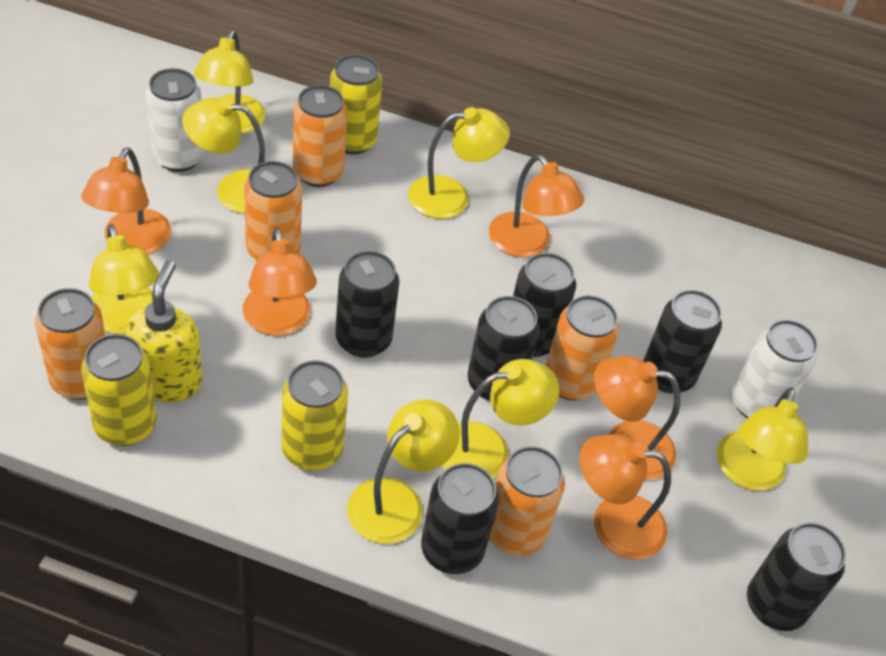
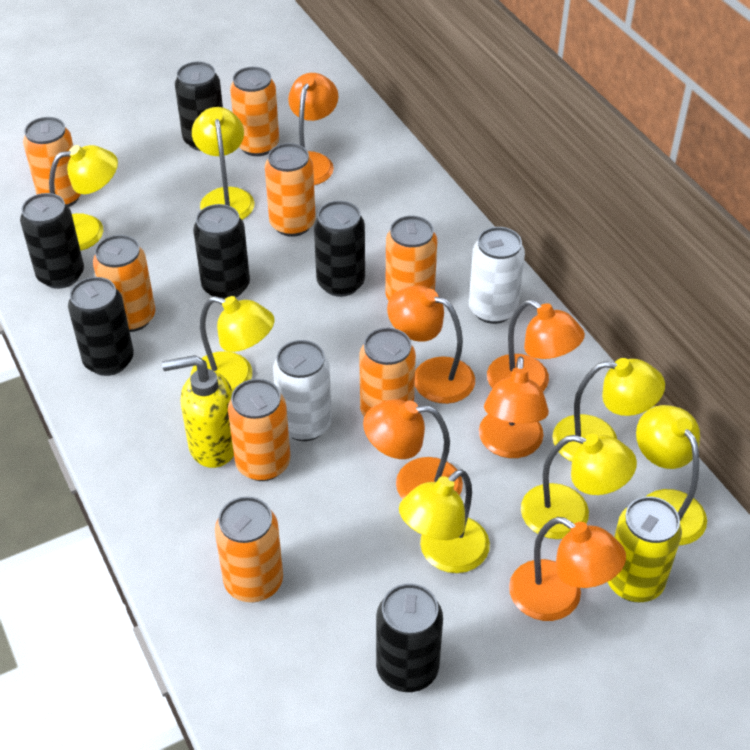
orange can: 5 -> 8
orange lamp: 5 -> 6
yellow can: 3 -> 1

